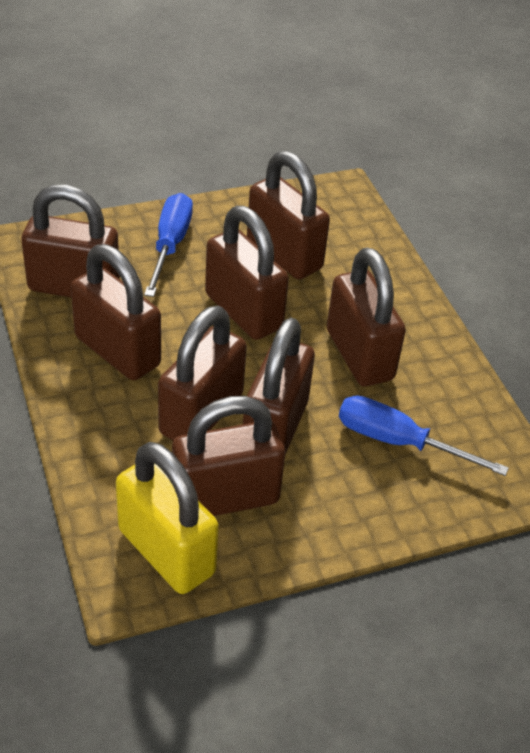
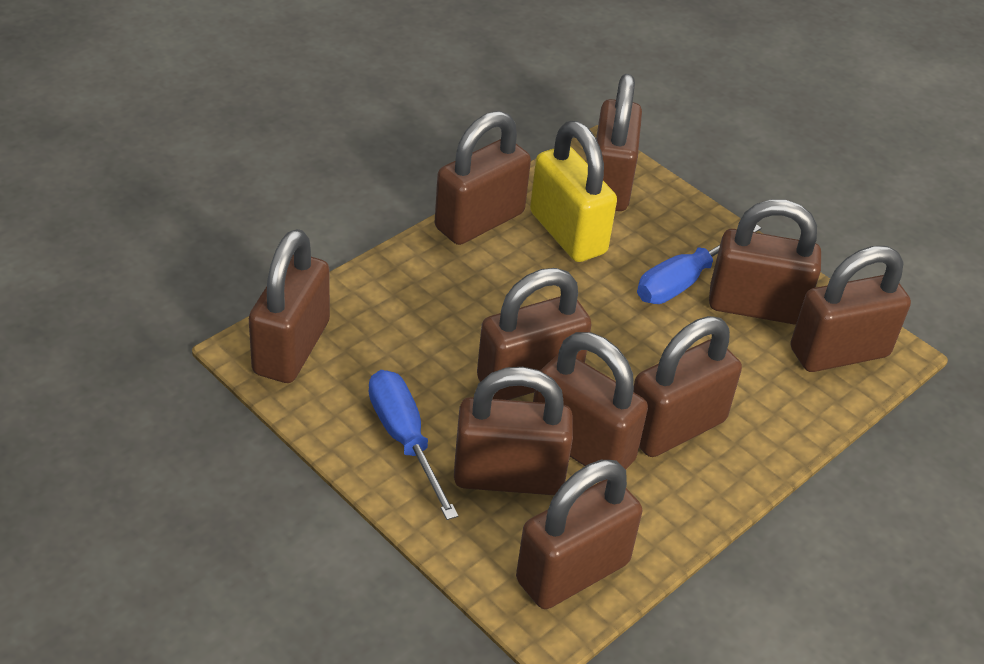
brown padlock: 8 -> 10

